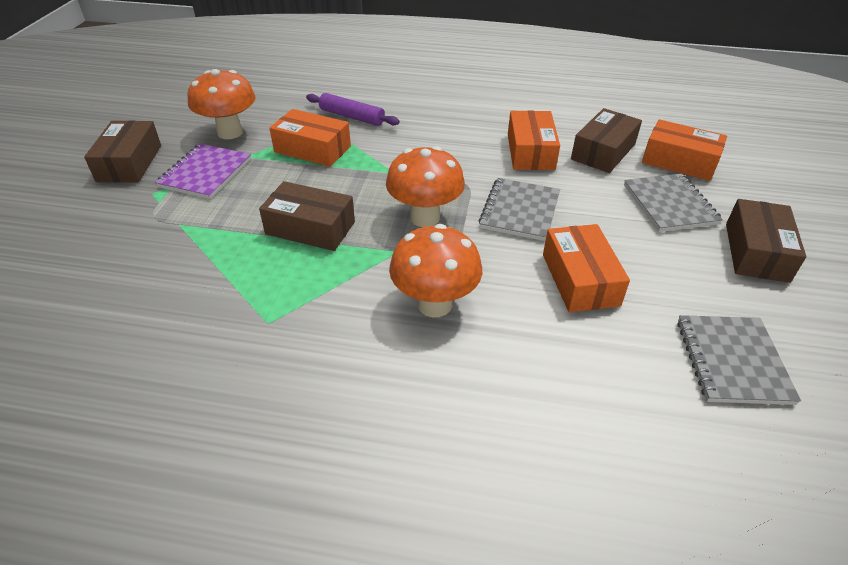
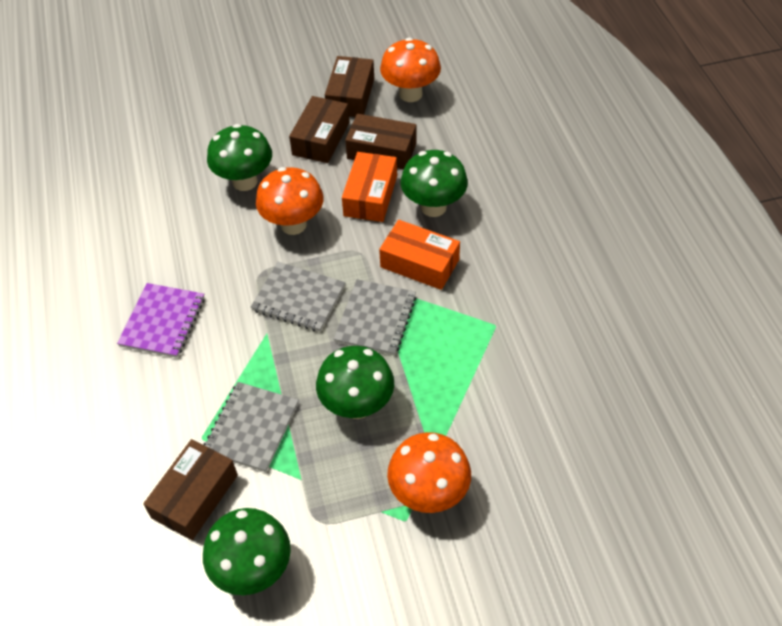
green mushroom: 0 -> 4
orange box: 4 -> 2
purple rolling pin: 1 -> 0

